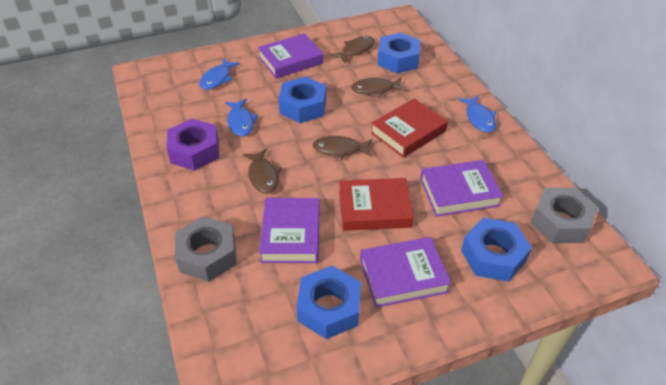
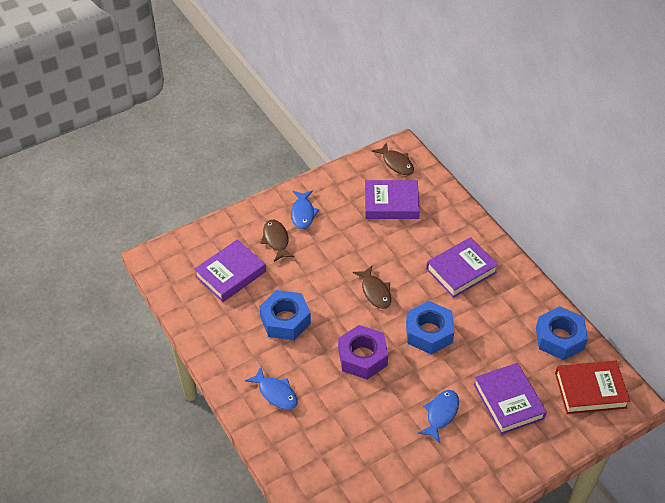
blue nut: 4 -> 3
brown fish: 4 -> 3
grey nut: 2 -> 0
red book: 2 -> 1

